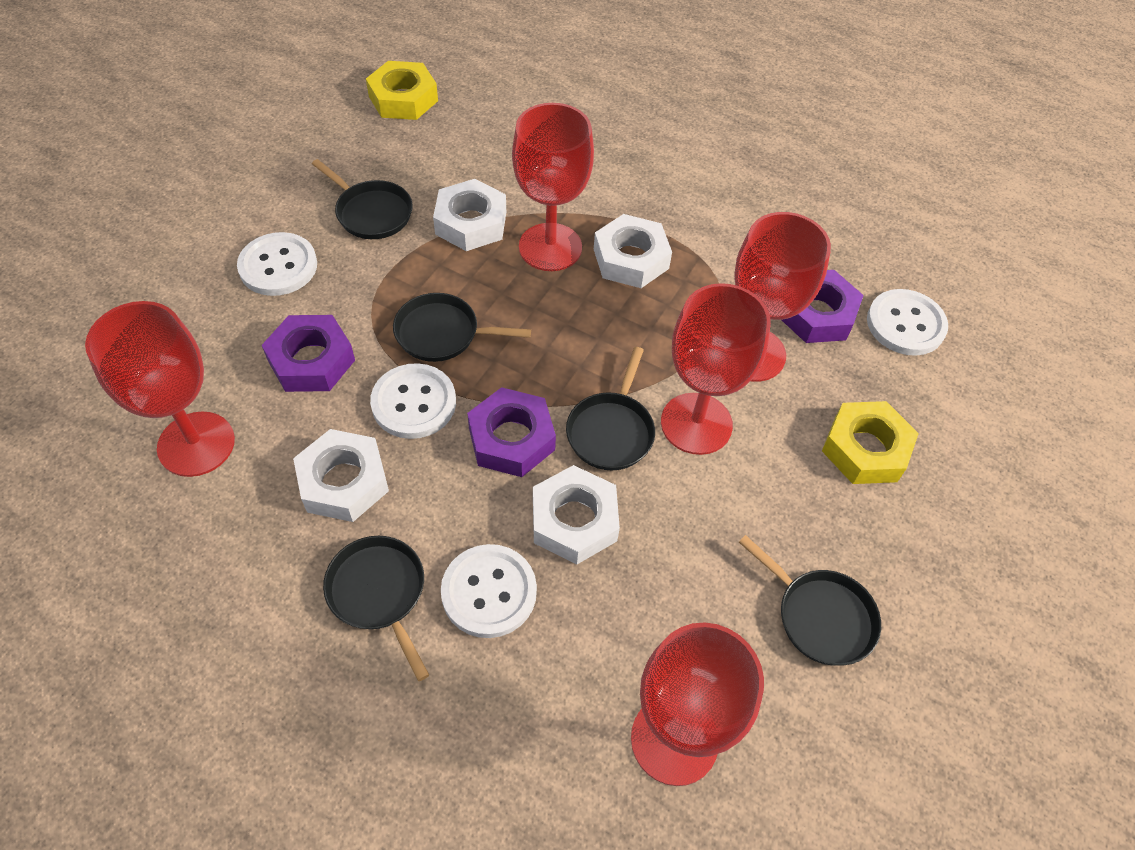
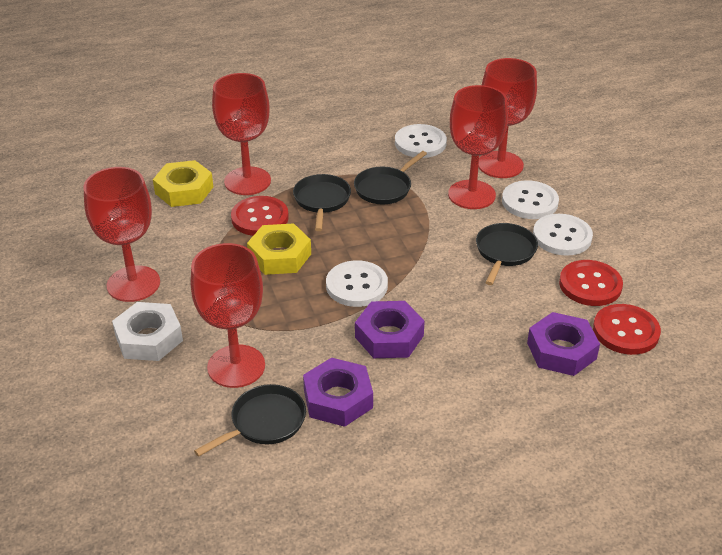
black pan: 5 -> 4
red button: 0 -> 3
white nut: 4 -> 1

